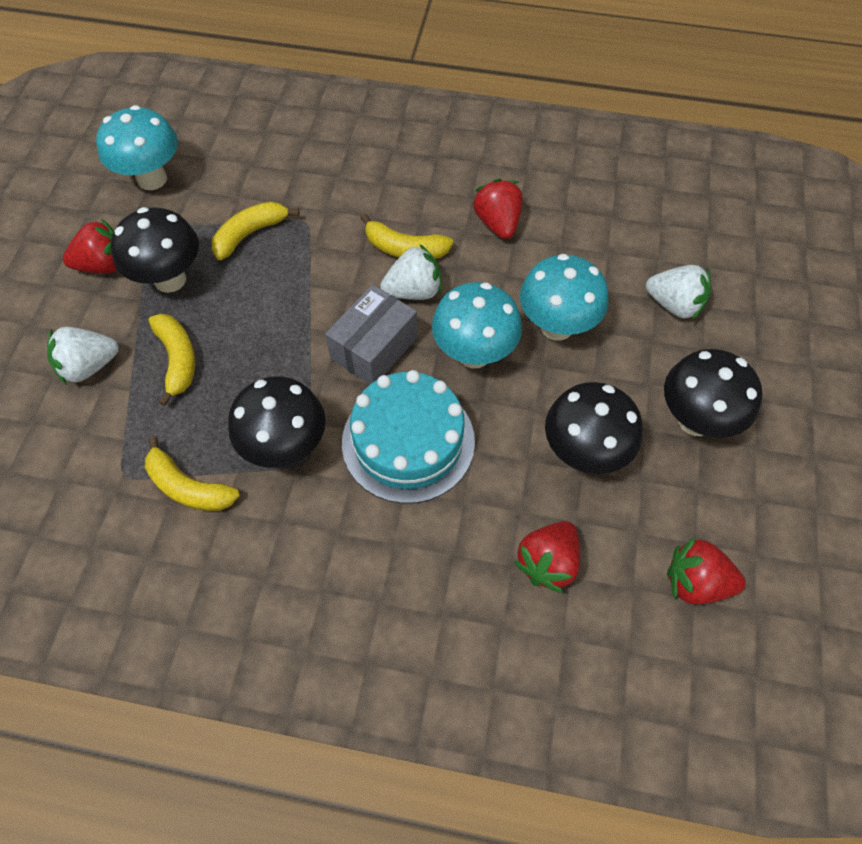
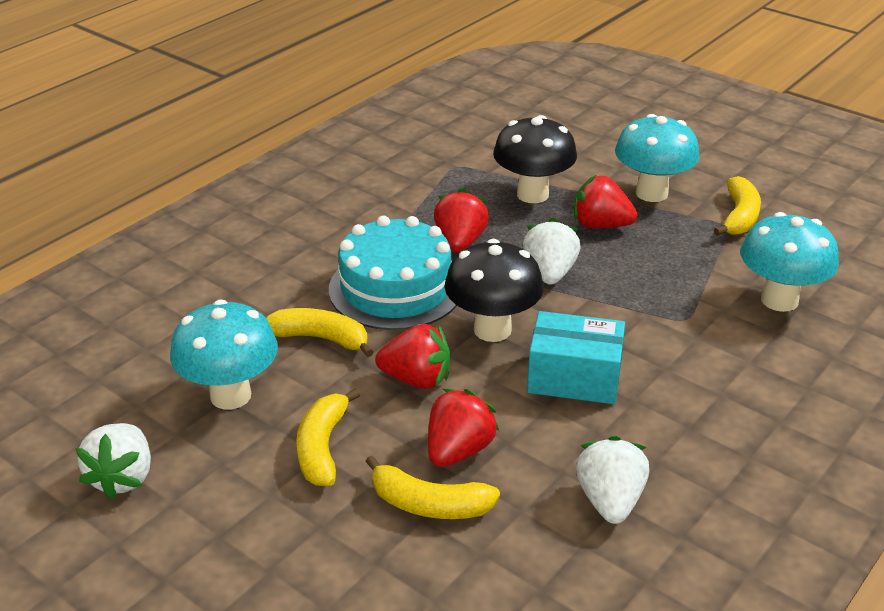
black mushroom: 4 -> 2
grey box: 1 -> 0
turquoise box: 0 -> 1

